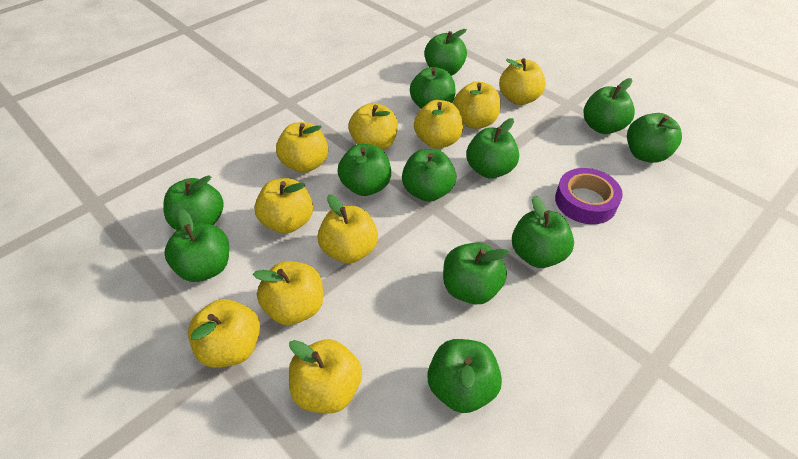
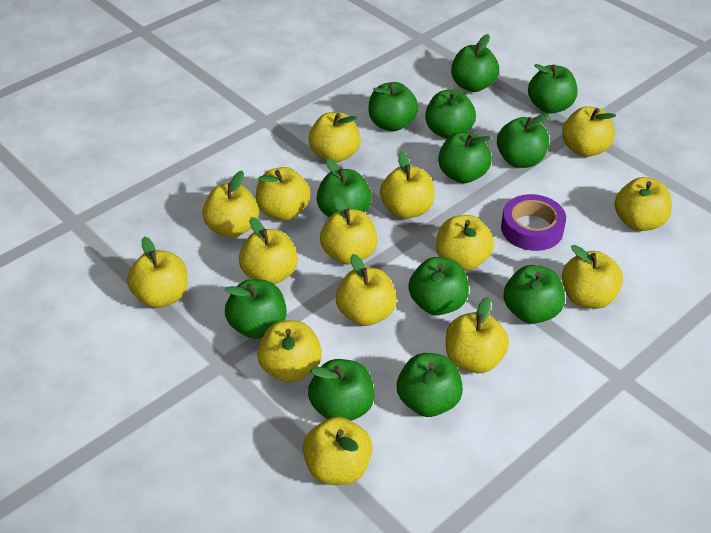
yellow apple: 10 -> 15

